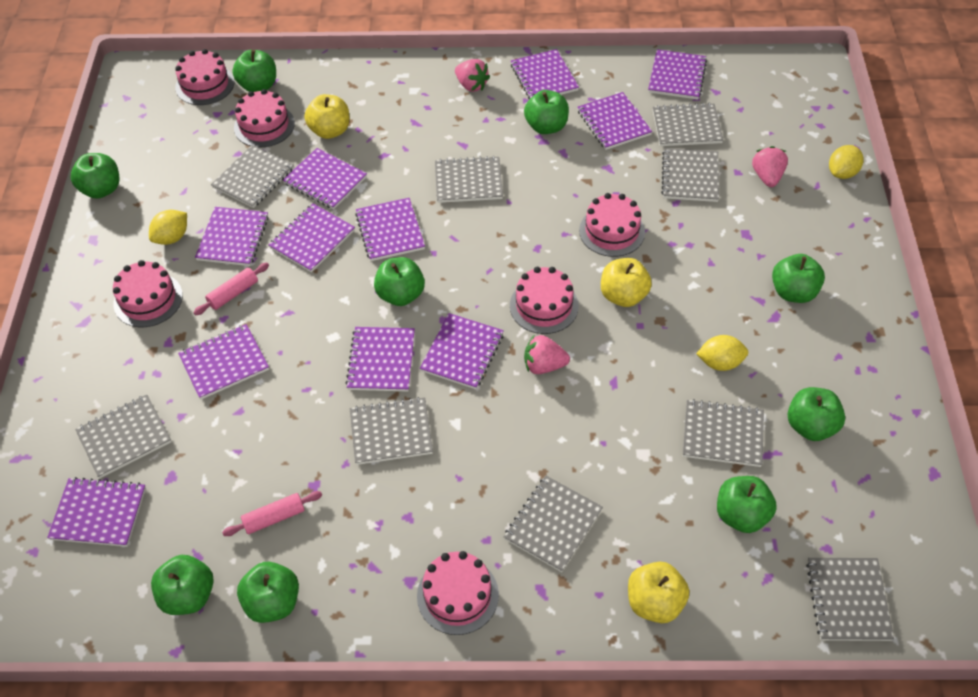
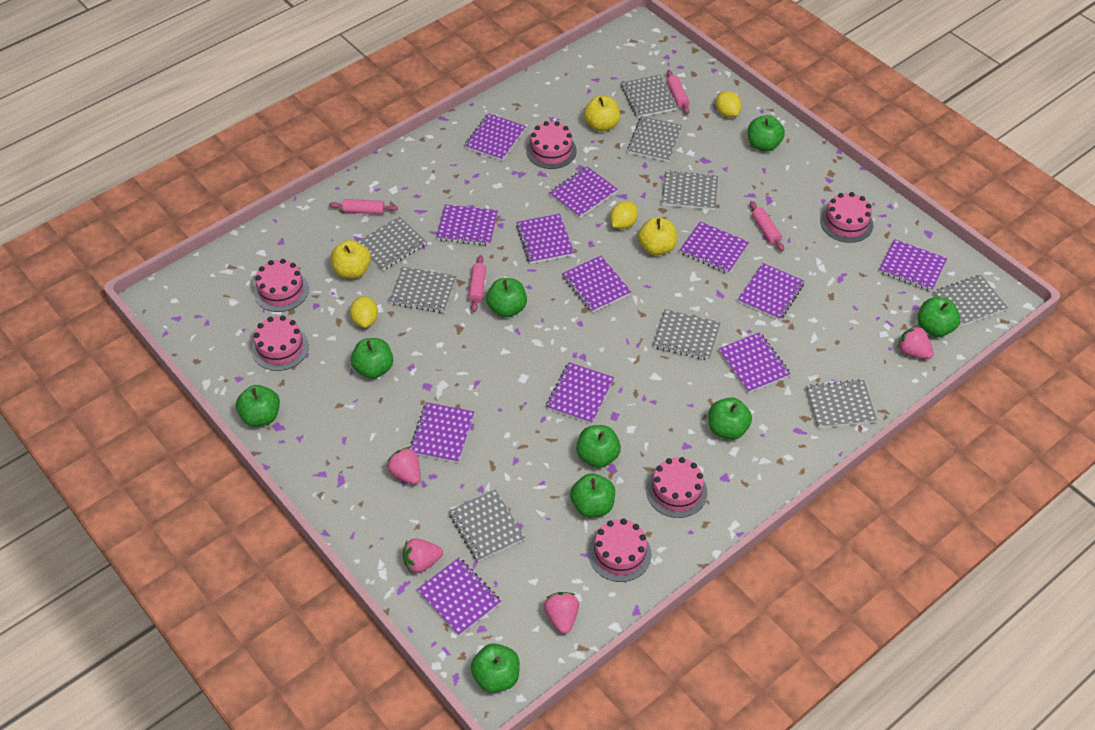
pink rolling pin: 2 -> 4
pink strawberry: 3 -> 4
purple notebook: 11 -> 12

